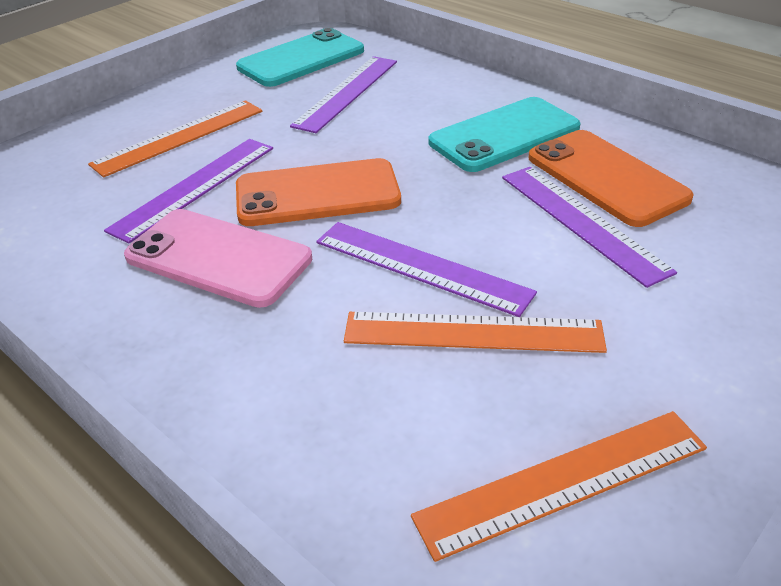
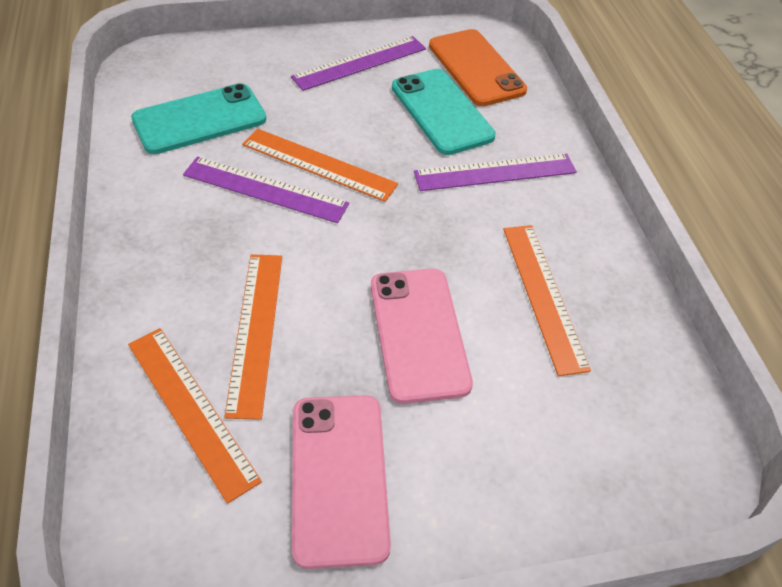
orange phone: 2 -> 1
orange ruler: 3 -> 4
pink phone: 1 -> 2
purple ruler: 4 -> 3

